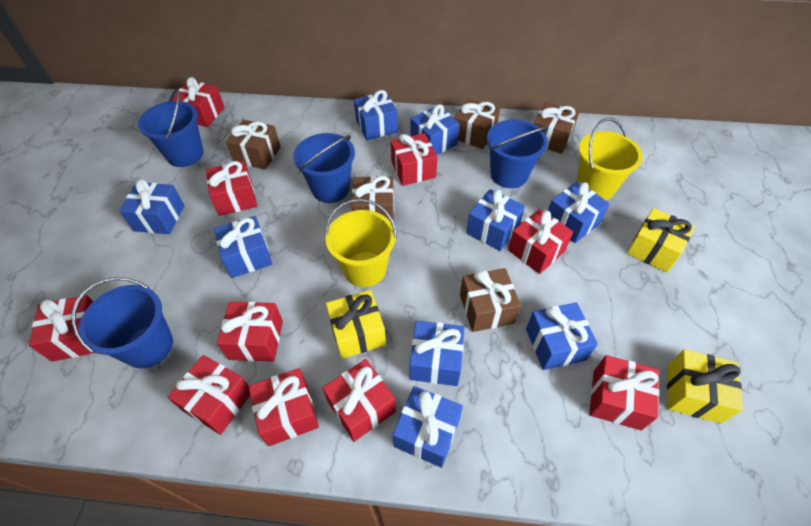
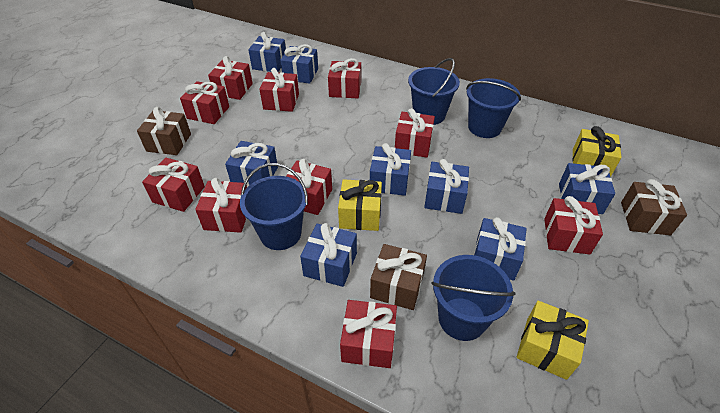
blue gift: 9 -> 8
brown gift: 5 -> 3
yellow bucket: 2 -> 0

